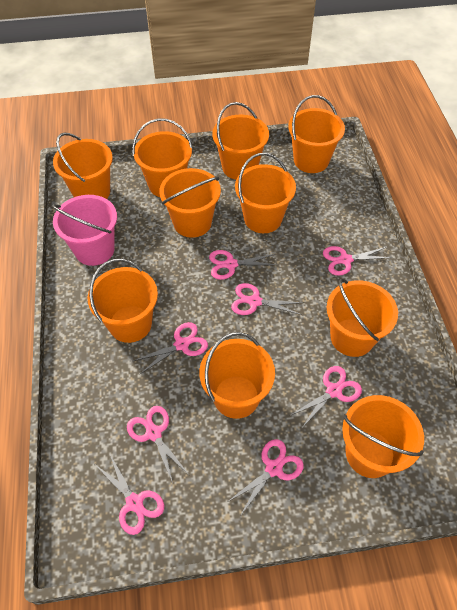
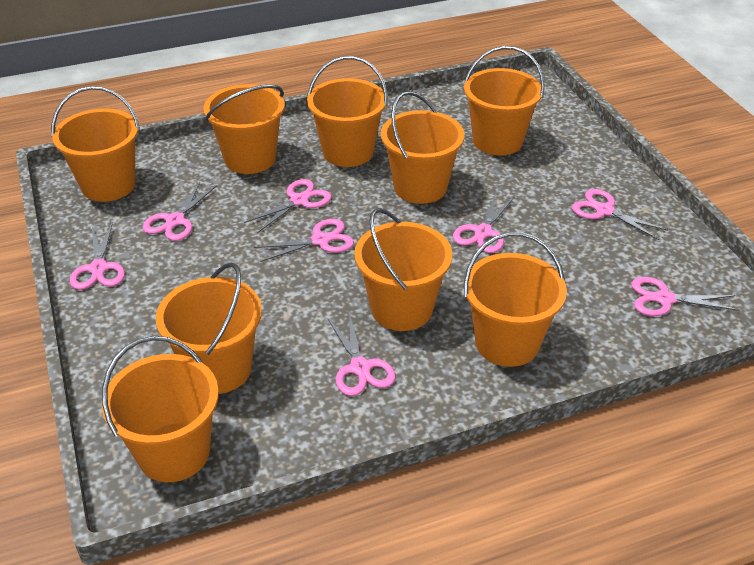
orange bucket: 10 -> 9
pink bucket: 1 -> 0

